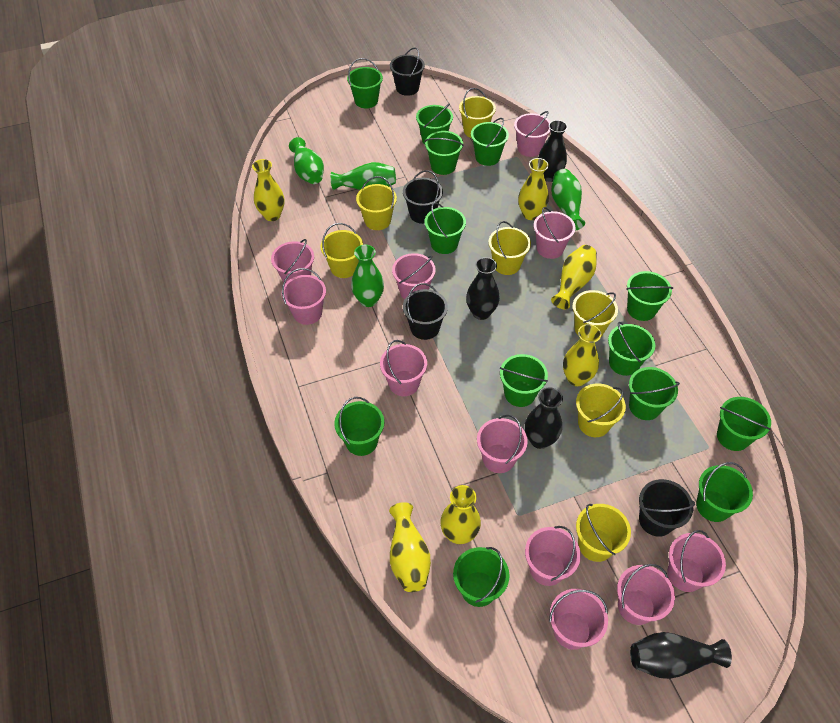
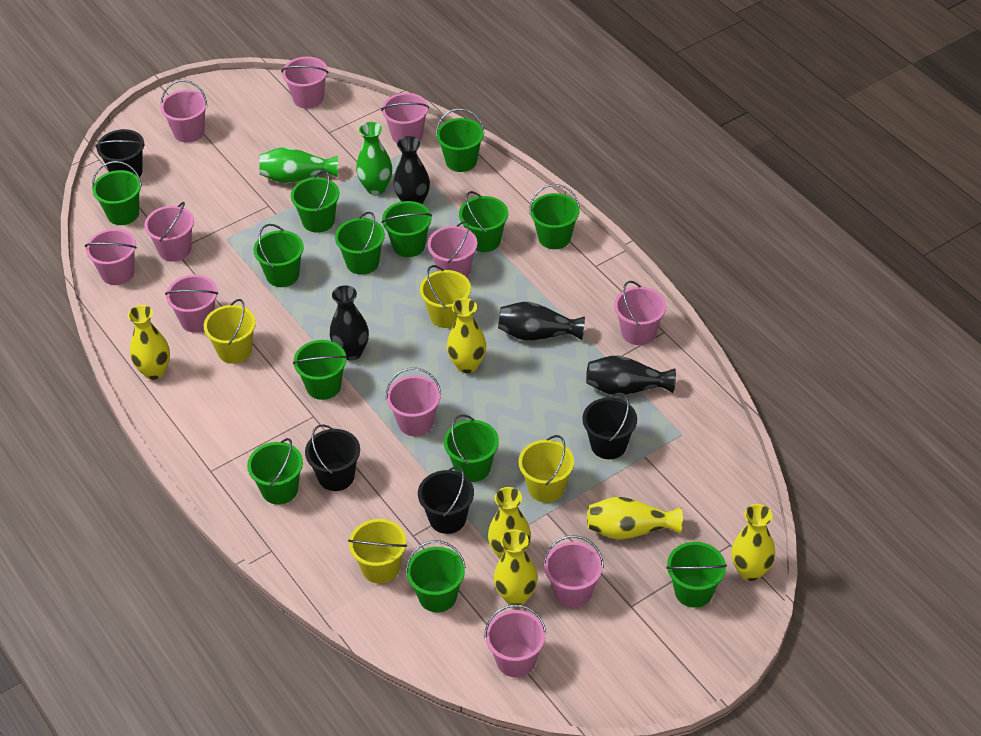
green vase: 4 -> 2
yellow bucket: 7 -> 4

